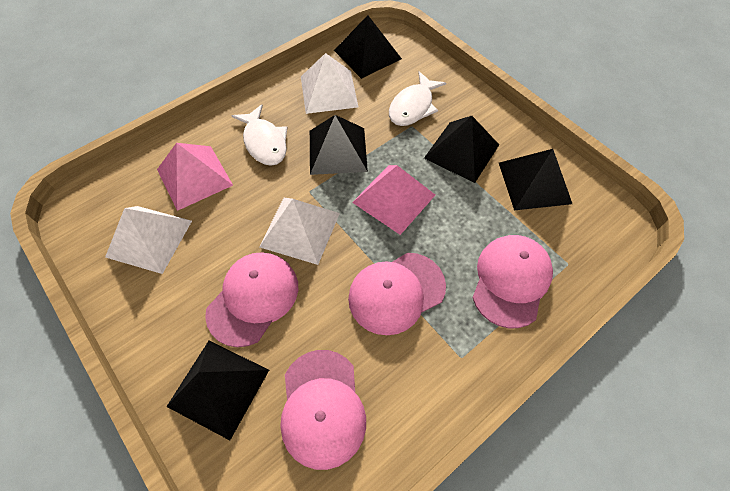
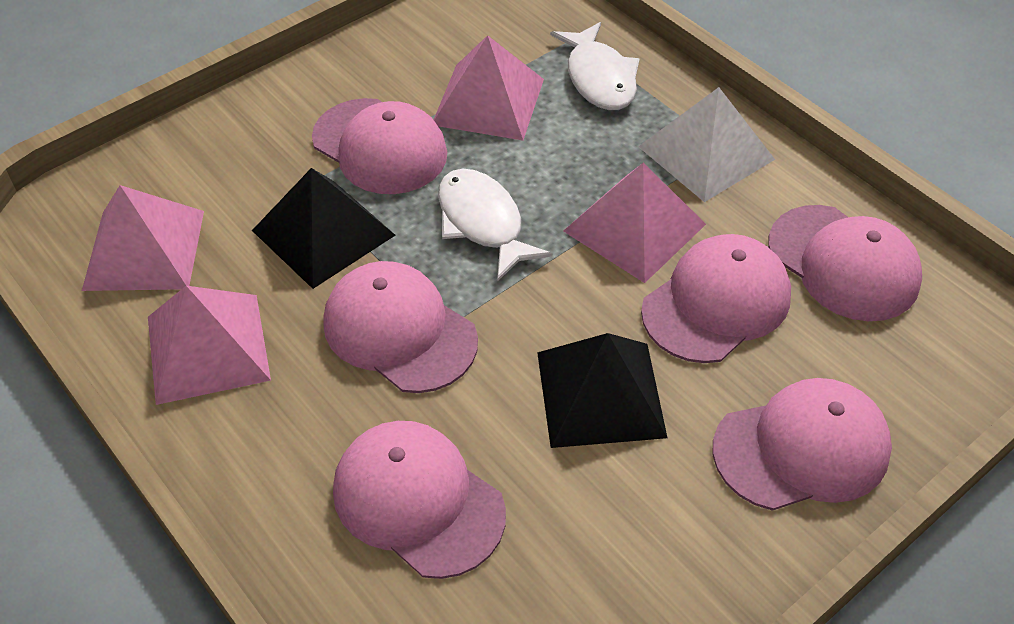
black pyramid: 5 -> 2
pink cap: 4 -> 6
pink pyramid: 2 -> 4
white pyramid: 3 -> 1

